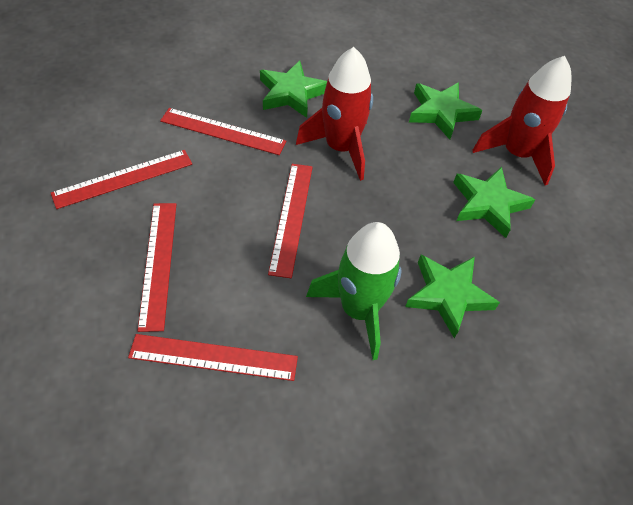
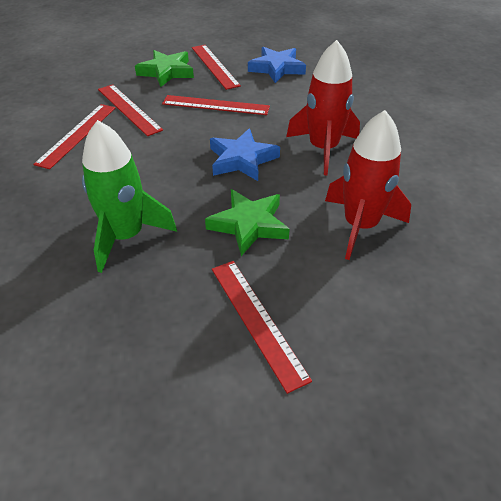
blue star: 0 -> 2
green star: 4 -> 2

